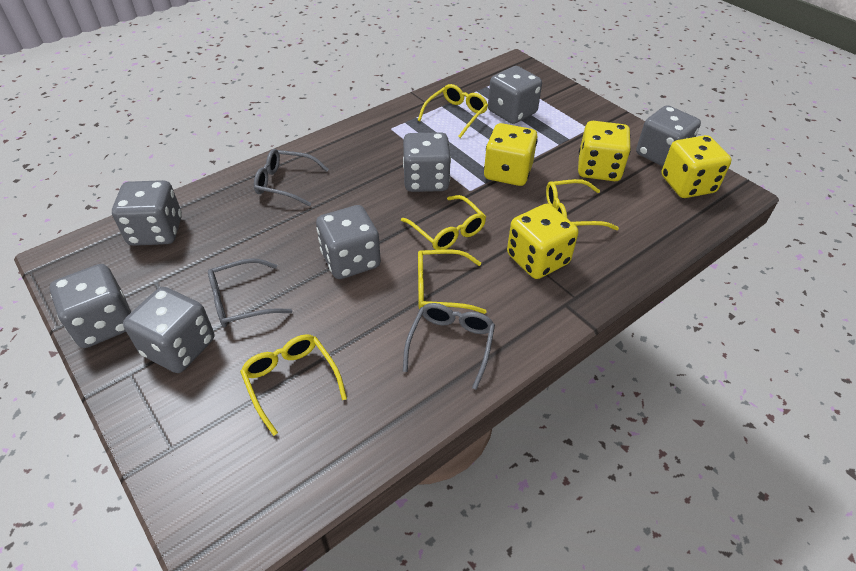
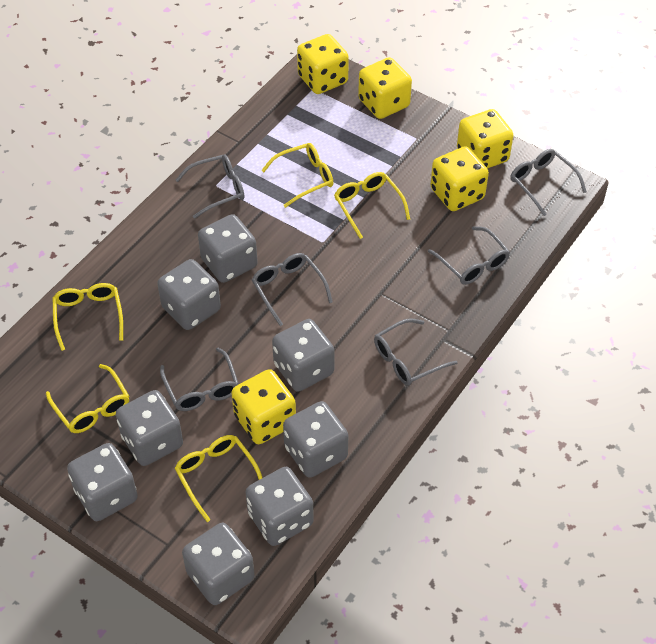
grey dice: 7 -> 8
grey glasses: 3 -> 6
yellow dice: 4 -> 5

